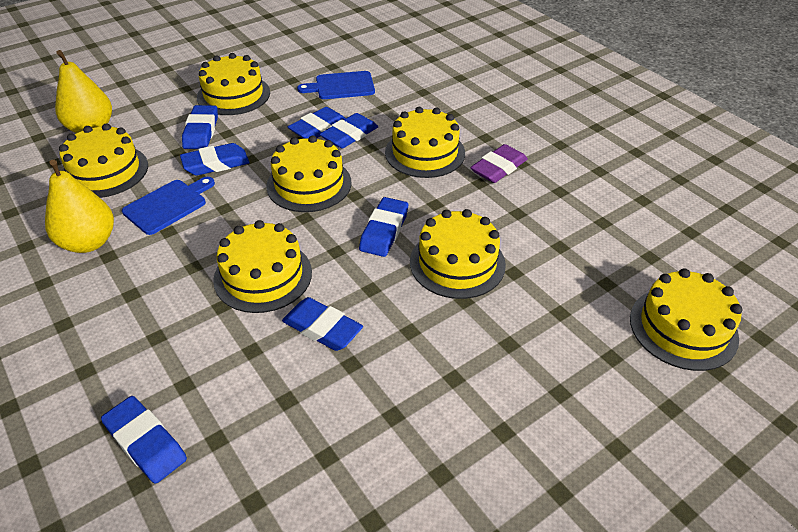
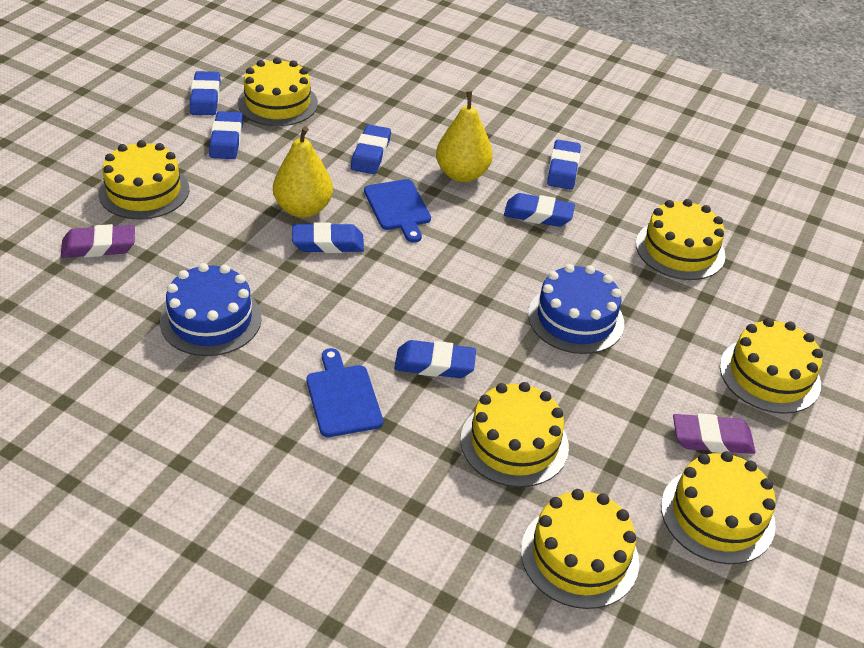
blue cake: 0 -> 2
purple eraser: 1 -> 2

